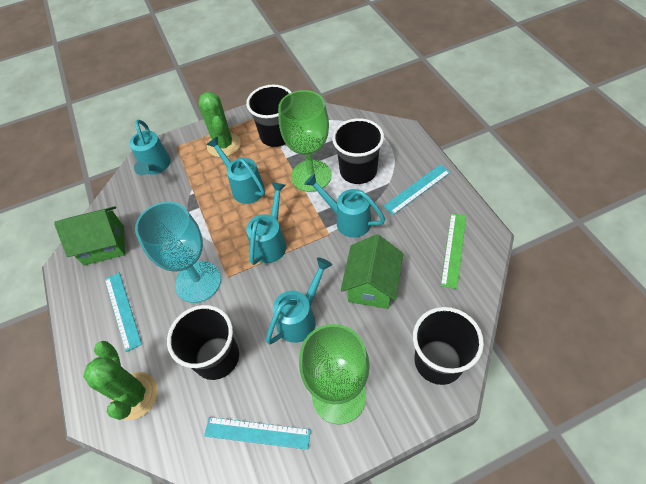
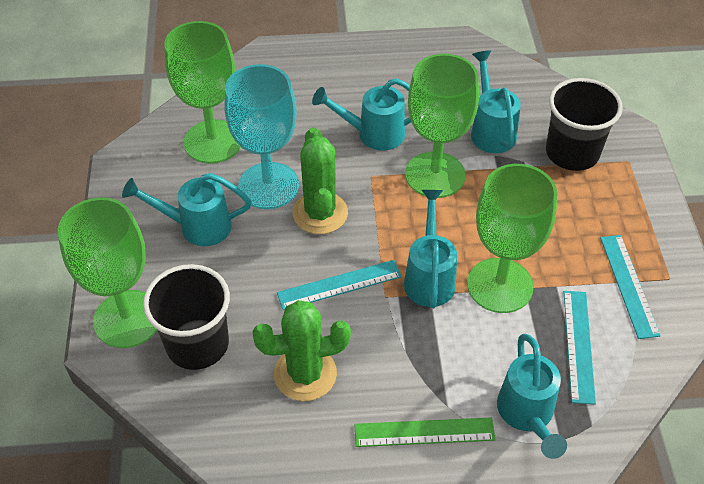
black cup: 4 -> 2
green goblet: 2 -> 4
green house: 2 -> 0

